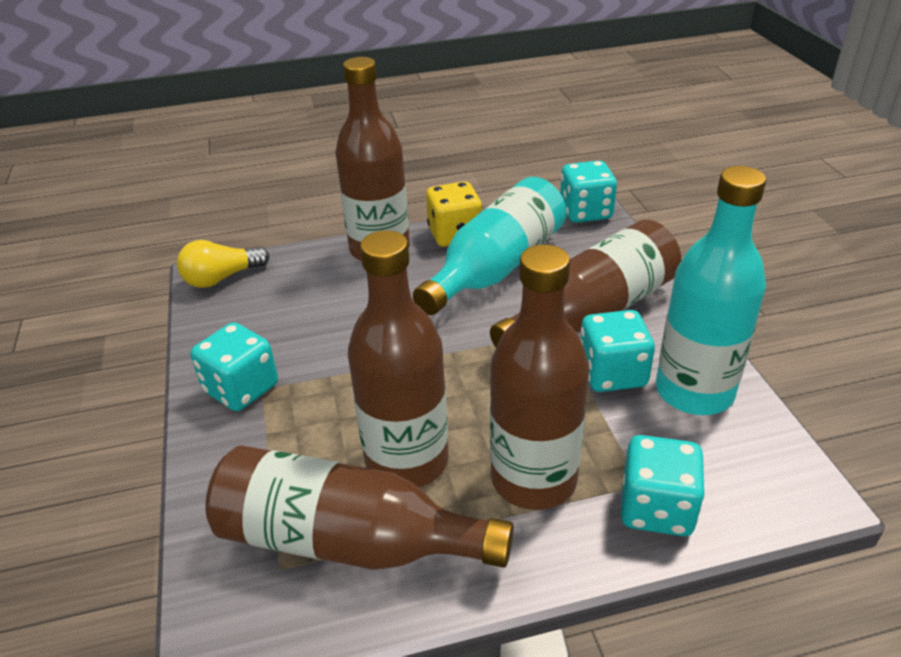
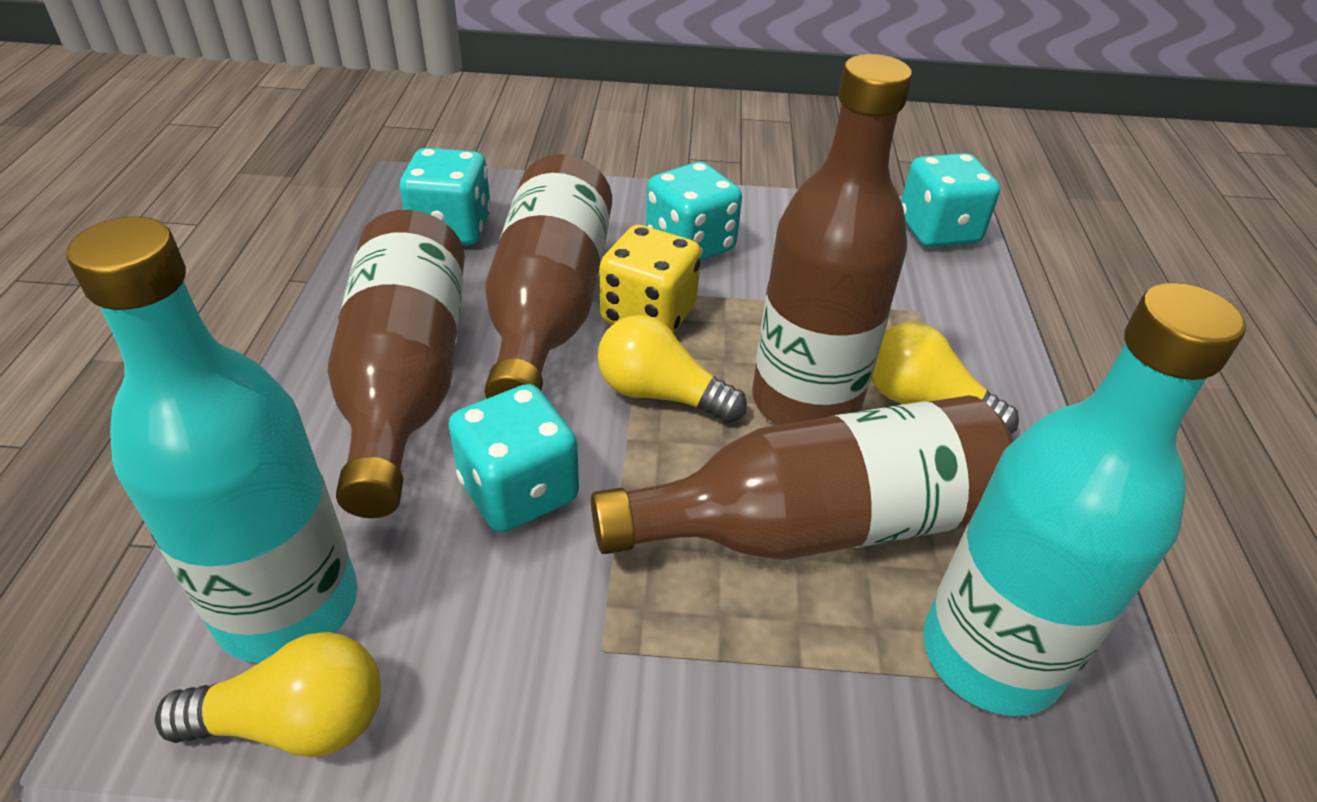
brown bottle: 5 -> 4
yellow light bulb: 1 -> 3

